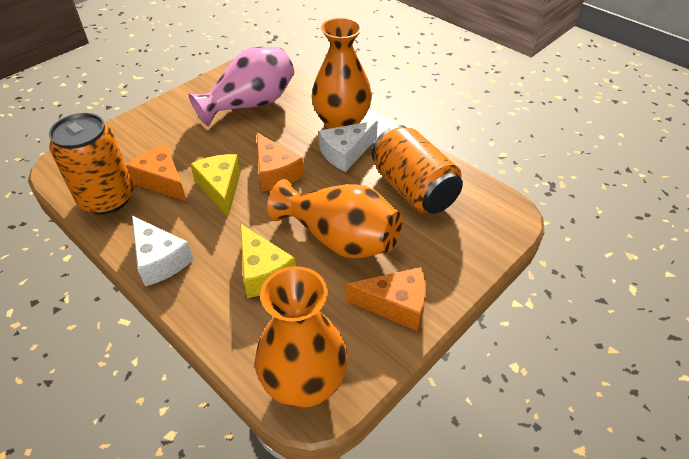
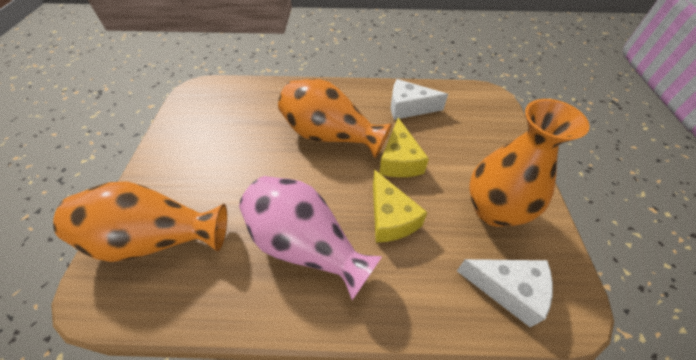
orange can: 2 -> 0
orange cheese: 3 -> 0

